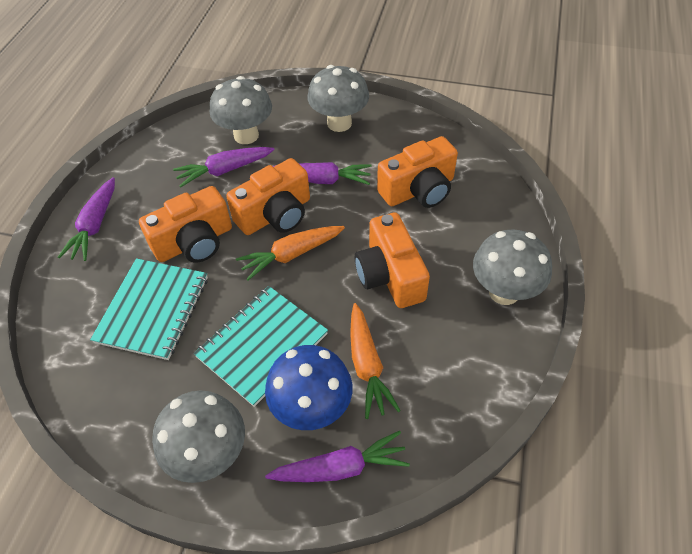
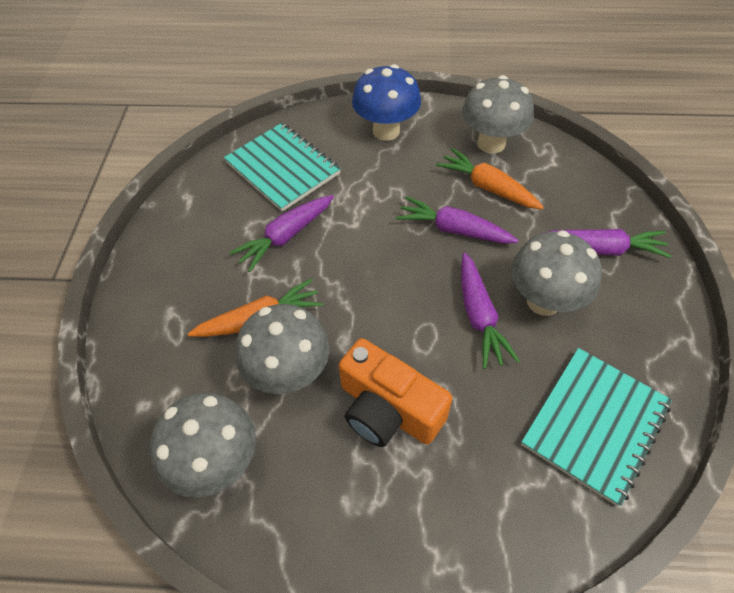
orange camera: 4 -> 1

